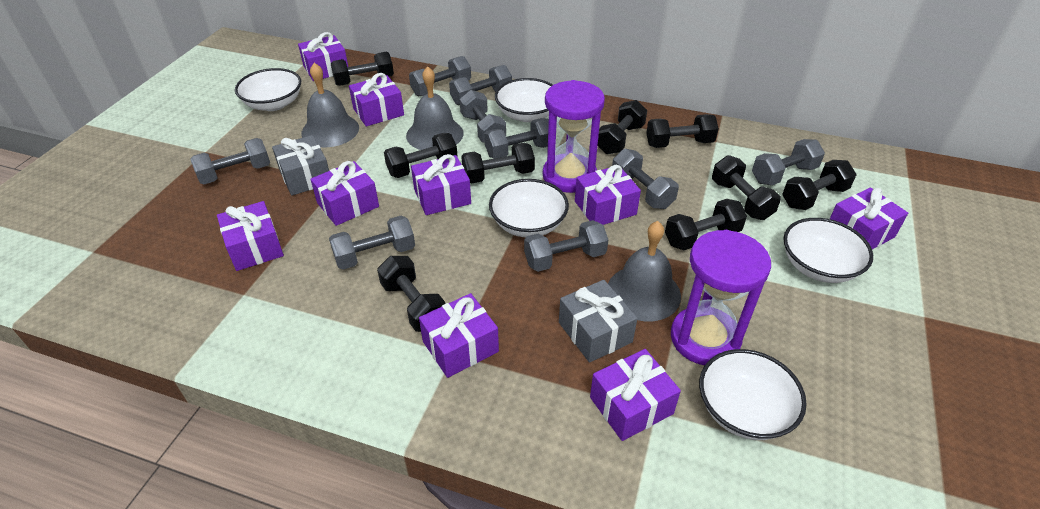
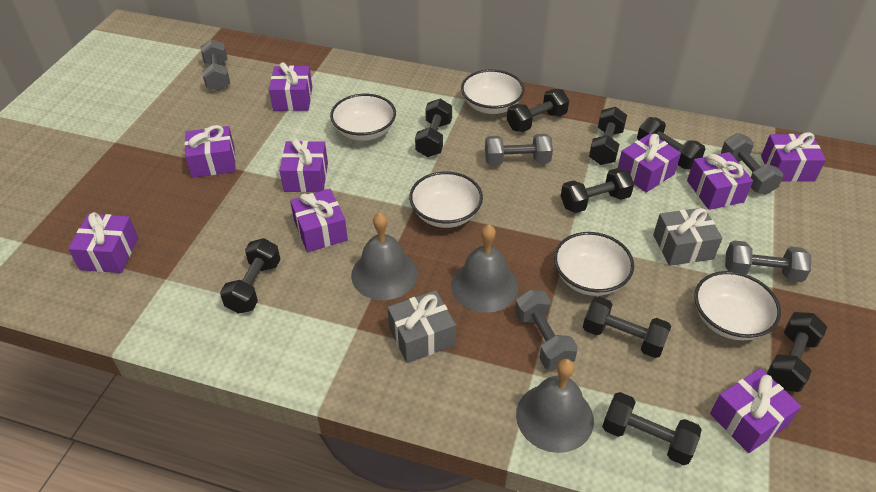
grey dumbbell: 9 -> 5
purple hourglass: 2 -> 0

